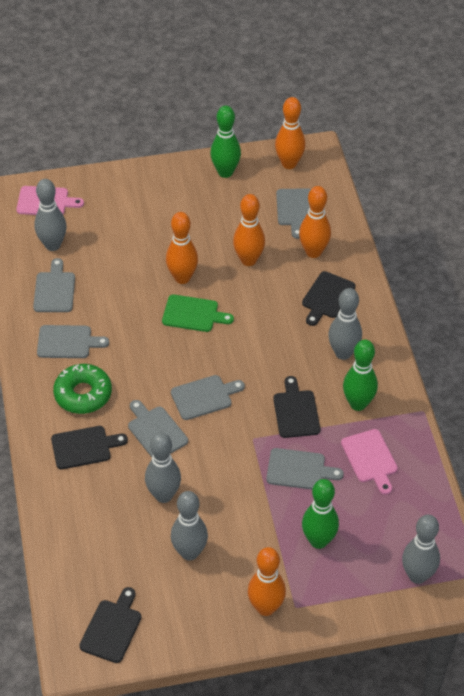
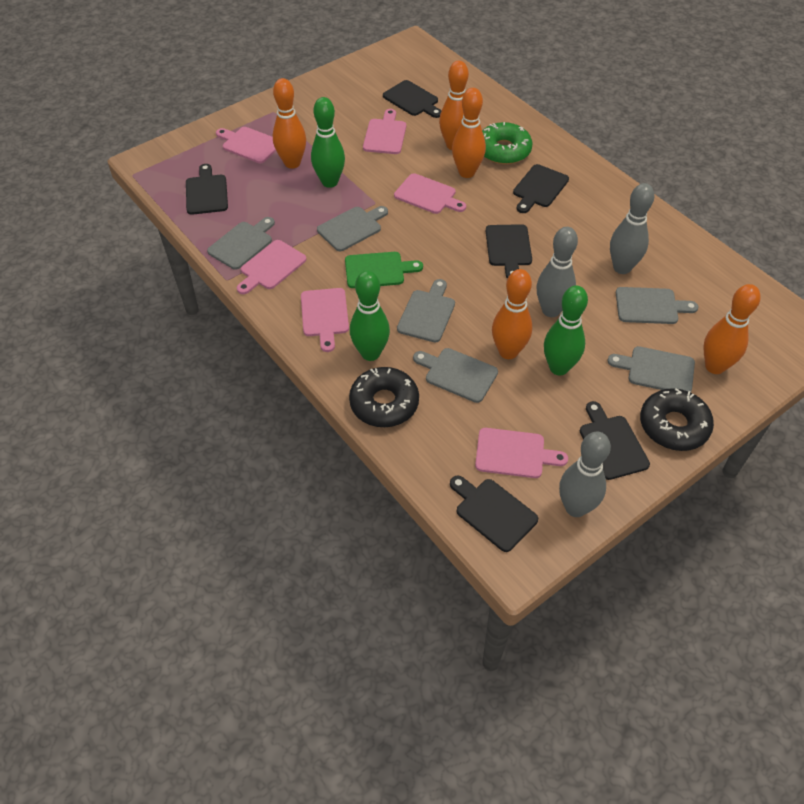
black cutting board: 4 -> 6
black donut: 0 -> 2
grey bowling pin: 5 -> 3
pink cutting board: 2 -> 6

